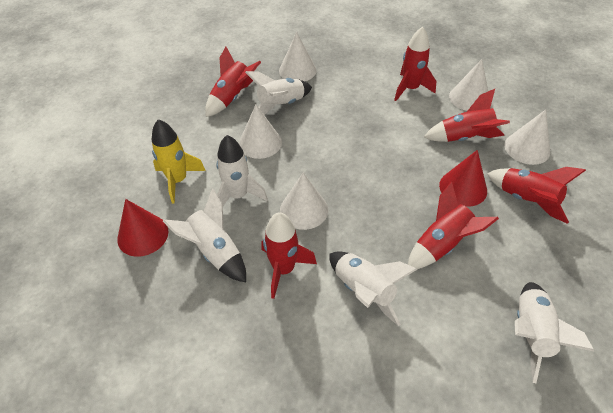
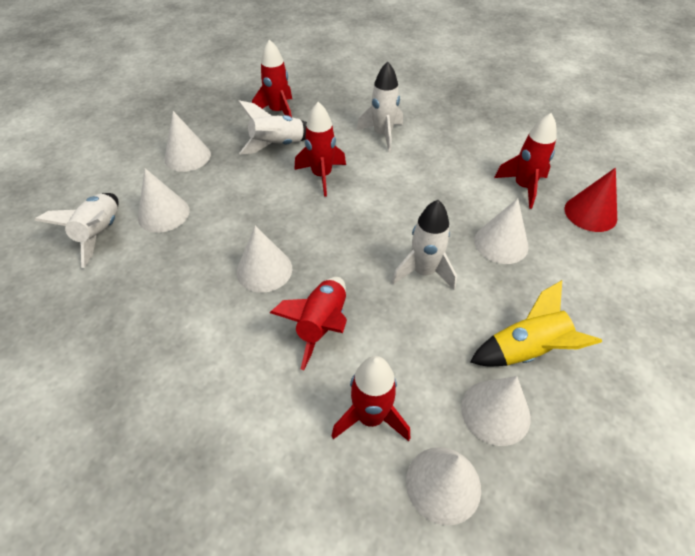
red cone: 2 -> 1
red rocket: 6 -> 5
white cone: 5 -> 6
white rocket: 5 -> 4

